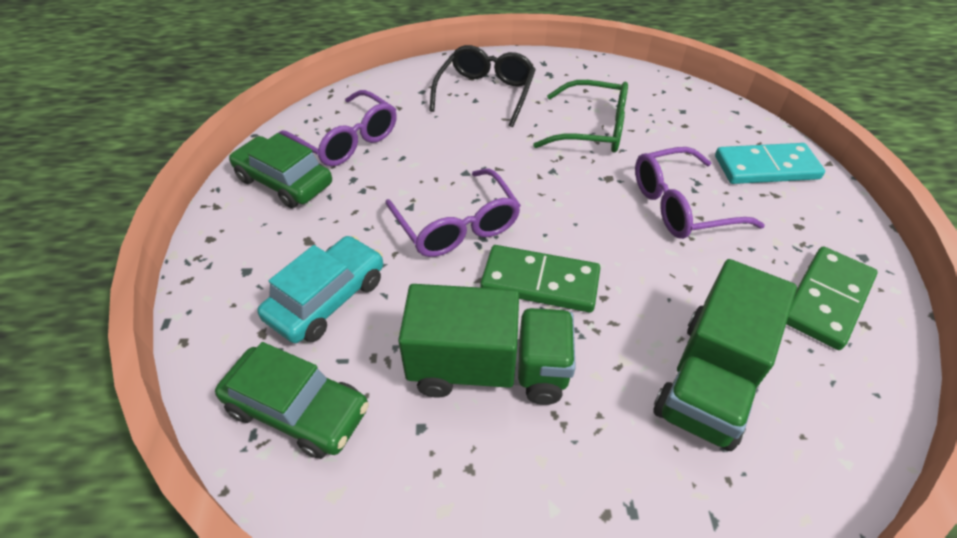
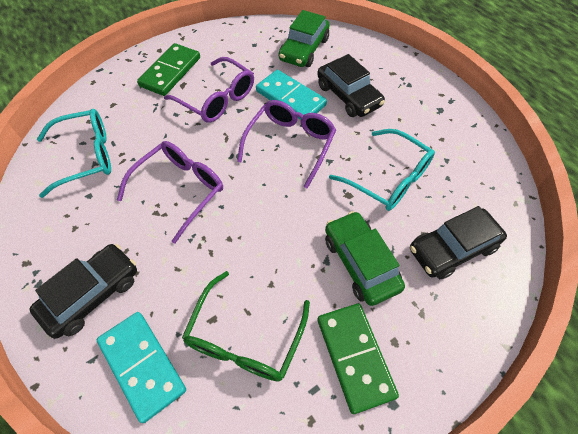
black car: 0 -> 3
black glasses: 1 -> 0
green truck: 2 -> 0
turquoise car: 1 -> 0
turquoise domino: 1 -> 2
turquoise glasses: 0 -> 2

